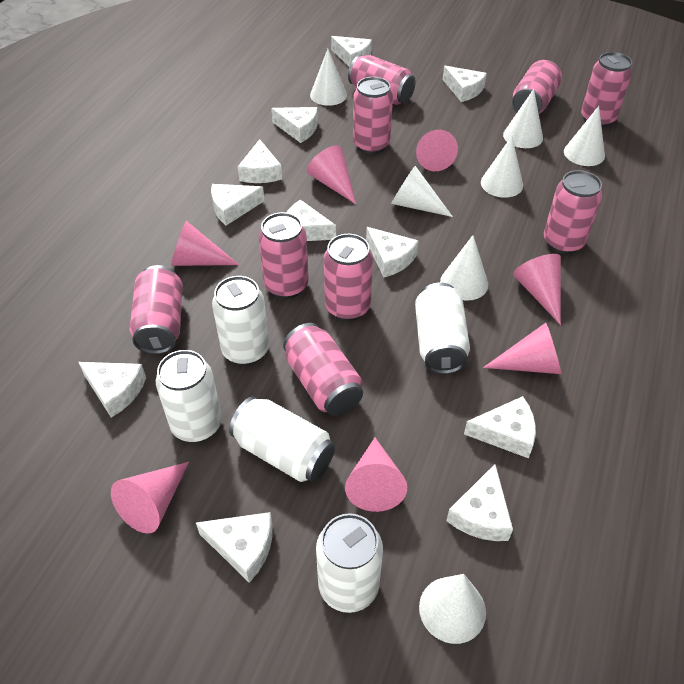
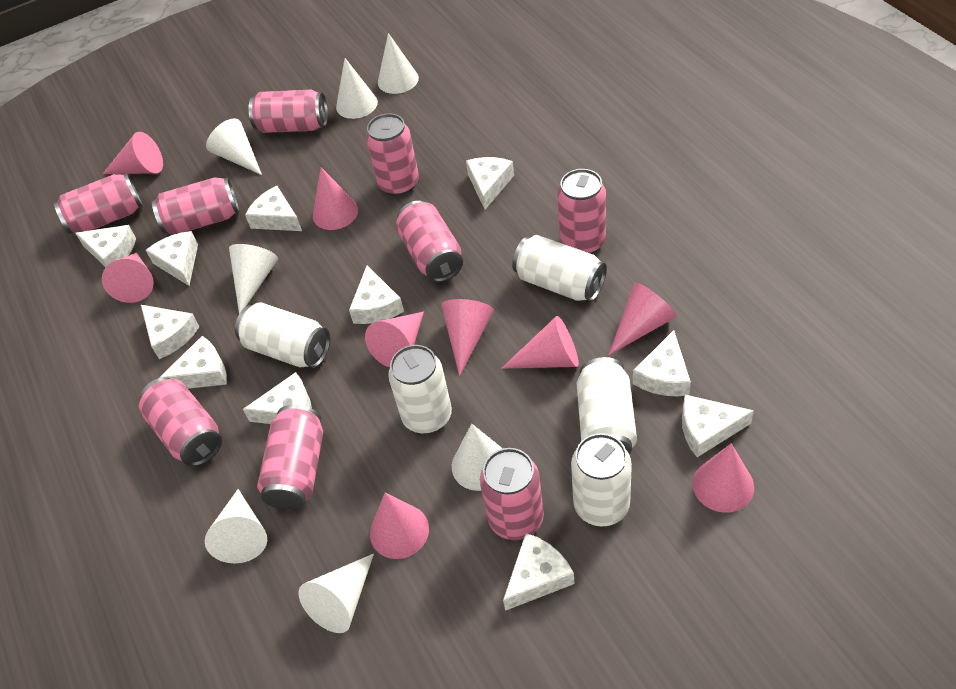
pink cone: 7 -> 9

